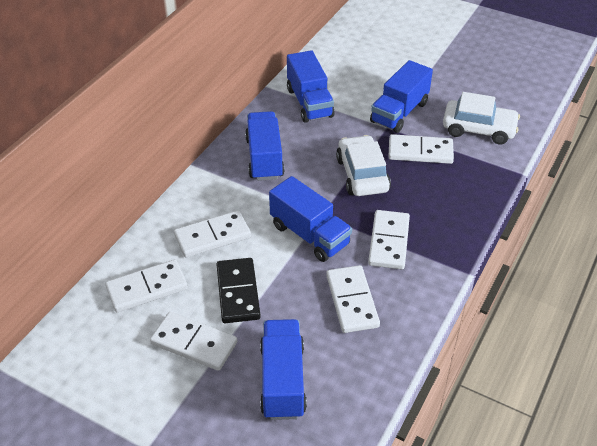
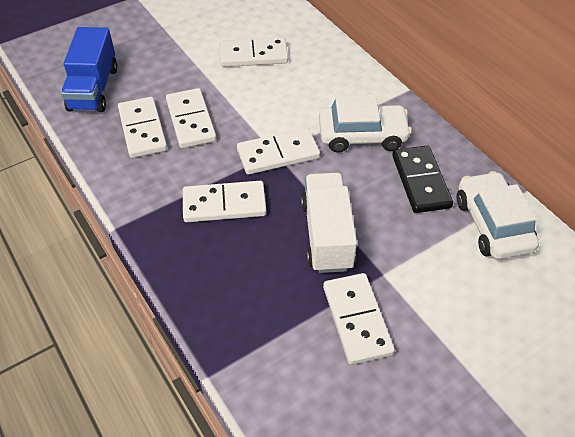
blue truck: 5 -> 1
white truck: 0 -> 1

